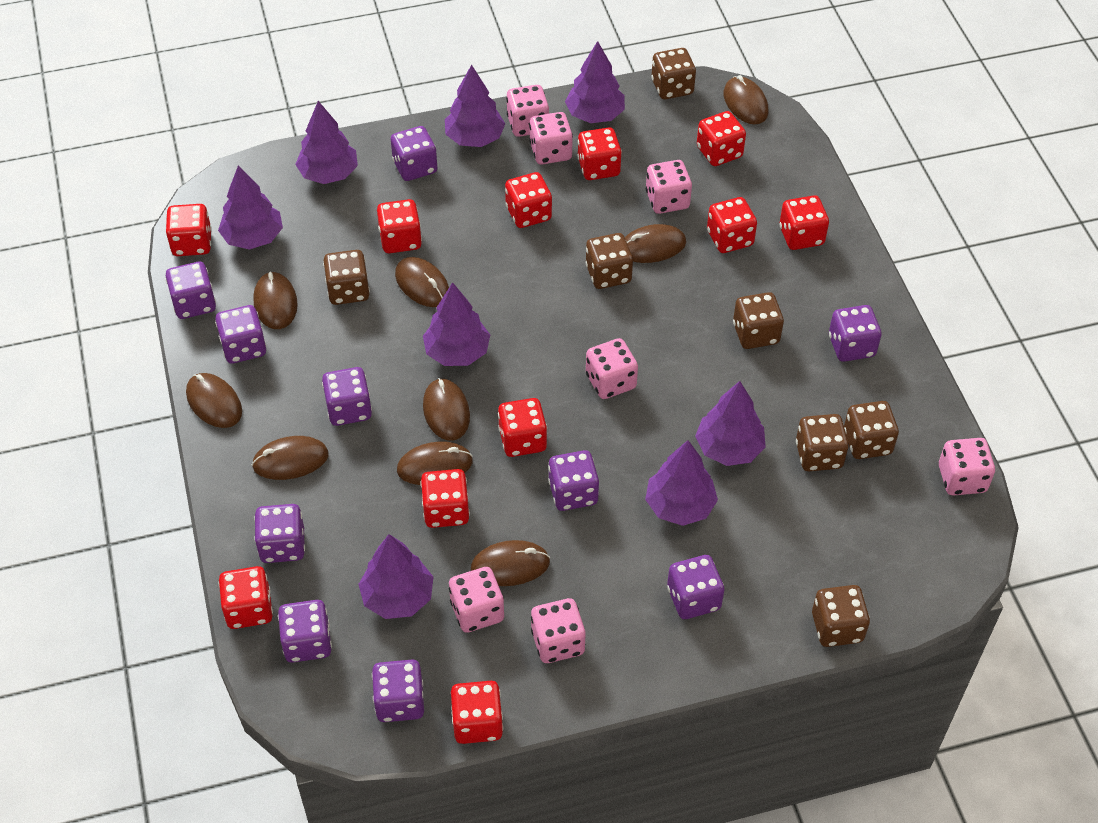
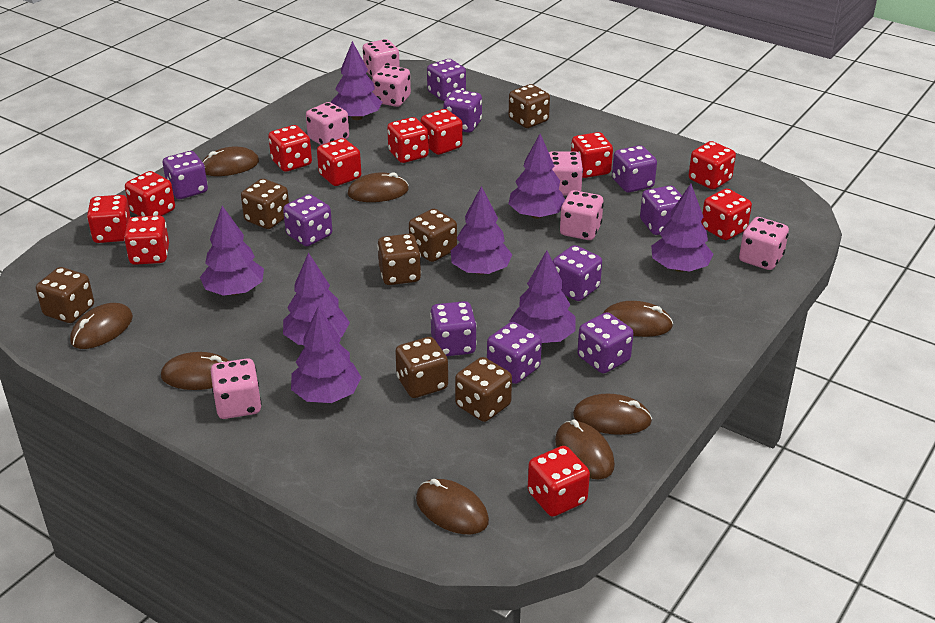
brown mouse: 9 -> 8

